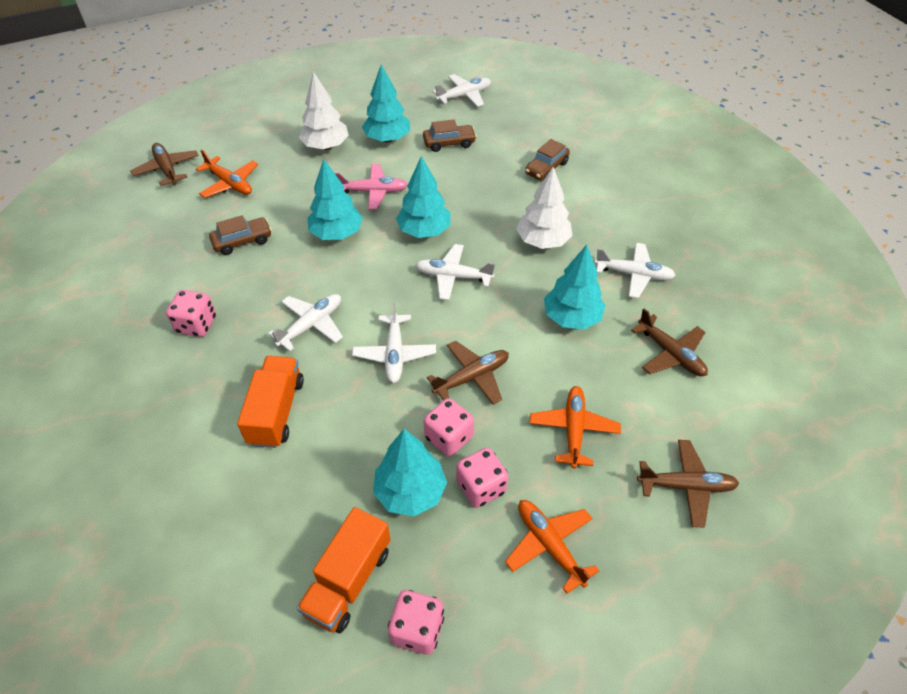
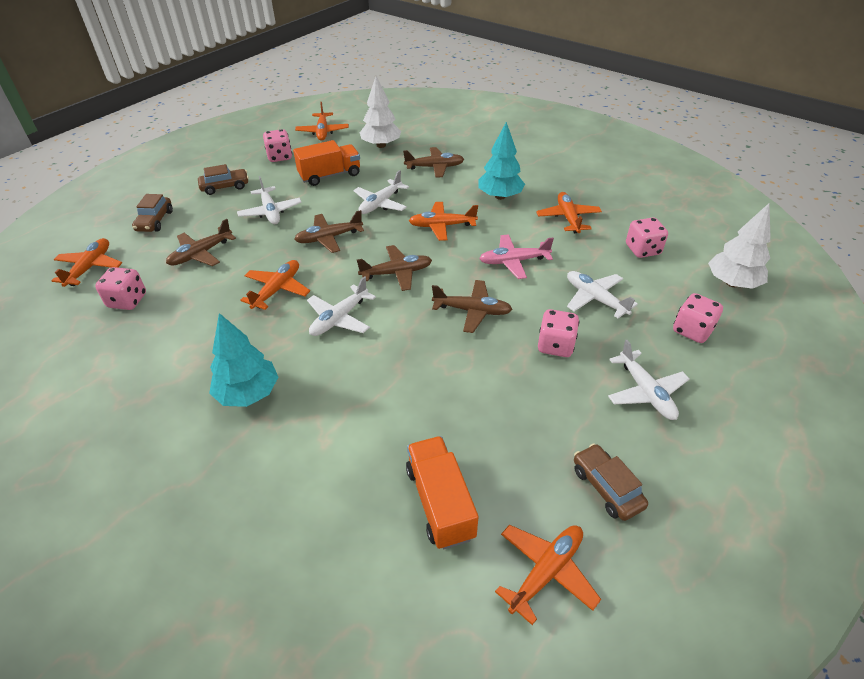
brown plane: 4 -> 5
orange plane: 3 -> 6
pink dice: 4 -> 5
turquoise tree: 5 -> 2

